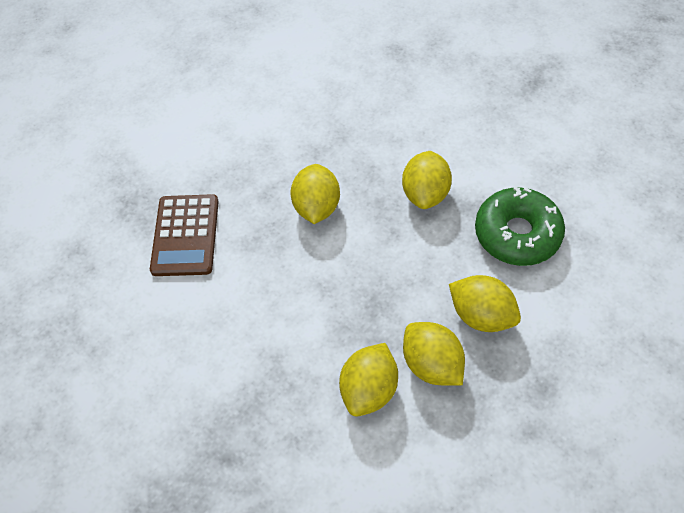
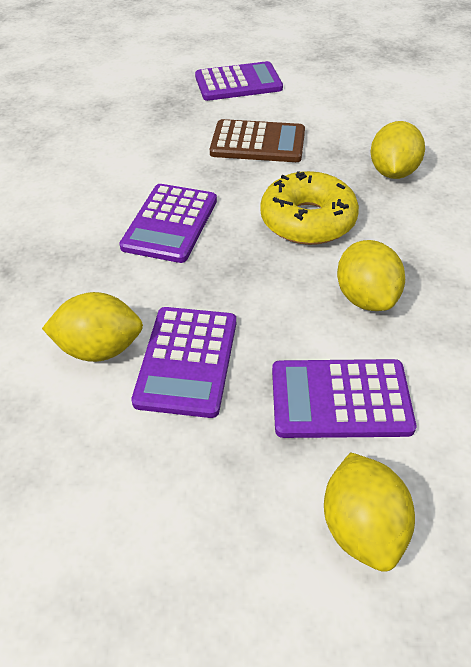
green donut: 1 -> 0
purple calculator: 0 -> 4
yellow donut: 0 -> 1
yellow lemon: 5 -> 4

